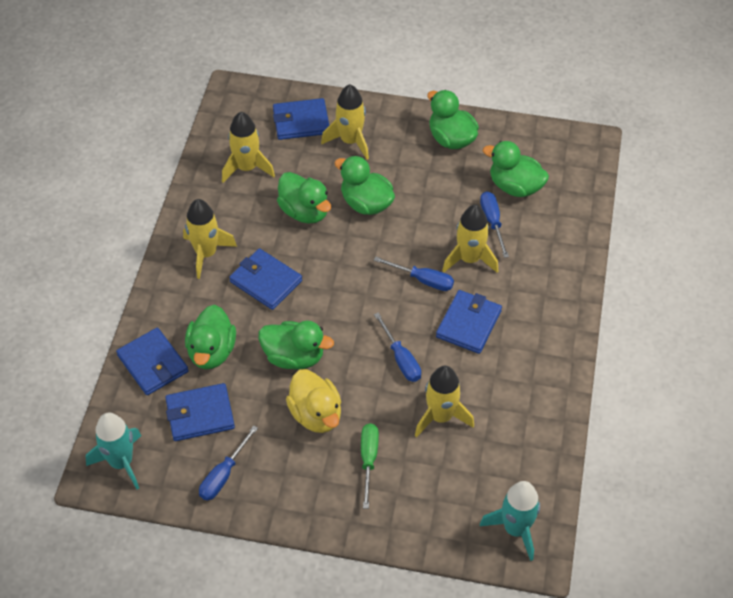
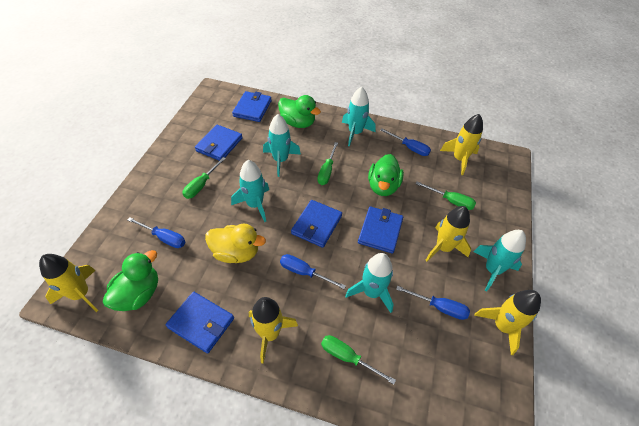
green duck: 6 -> 3
green screwdriver: 1 -> 4
turquoise rocket: 2 -> 5

